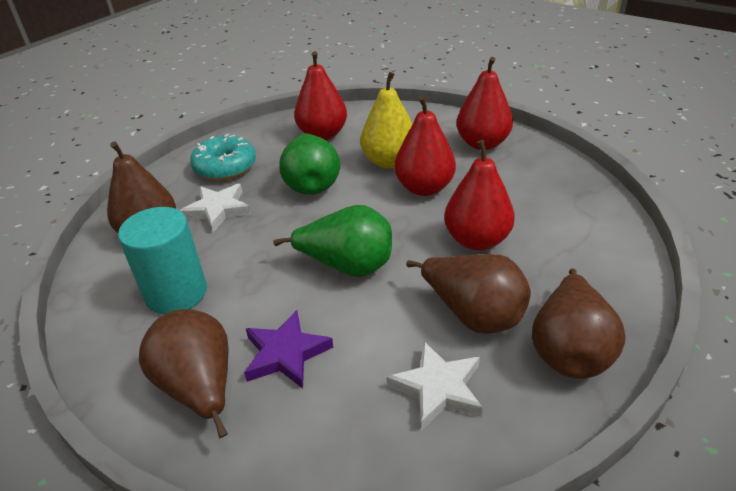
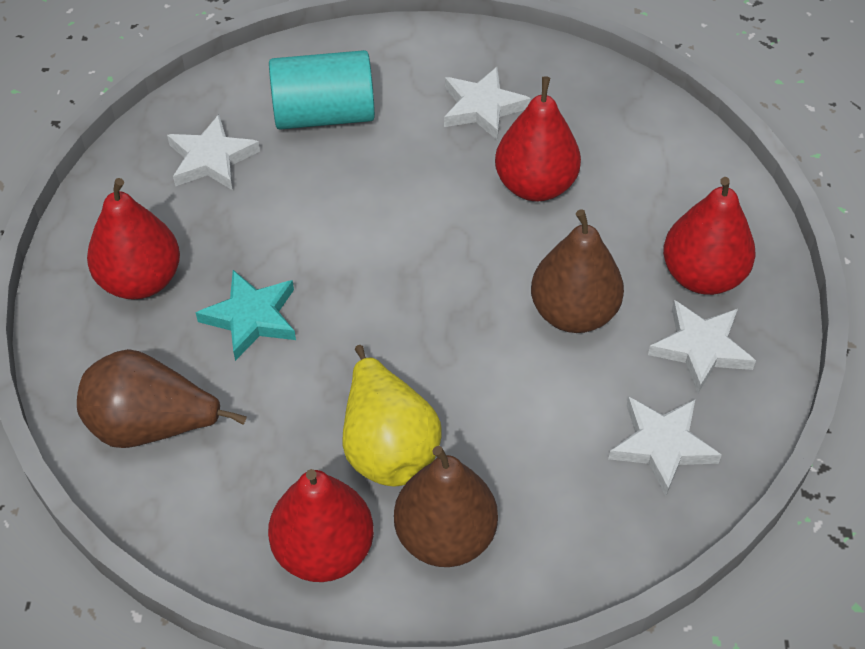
brown pear: 4 -> 3
green pear: 2 -> 0
purple star: 1 -> 0
turquoise donut: 1 -> 0
turquoise star: 0 -> 1
white star: 2 -> 4

